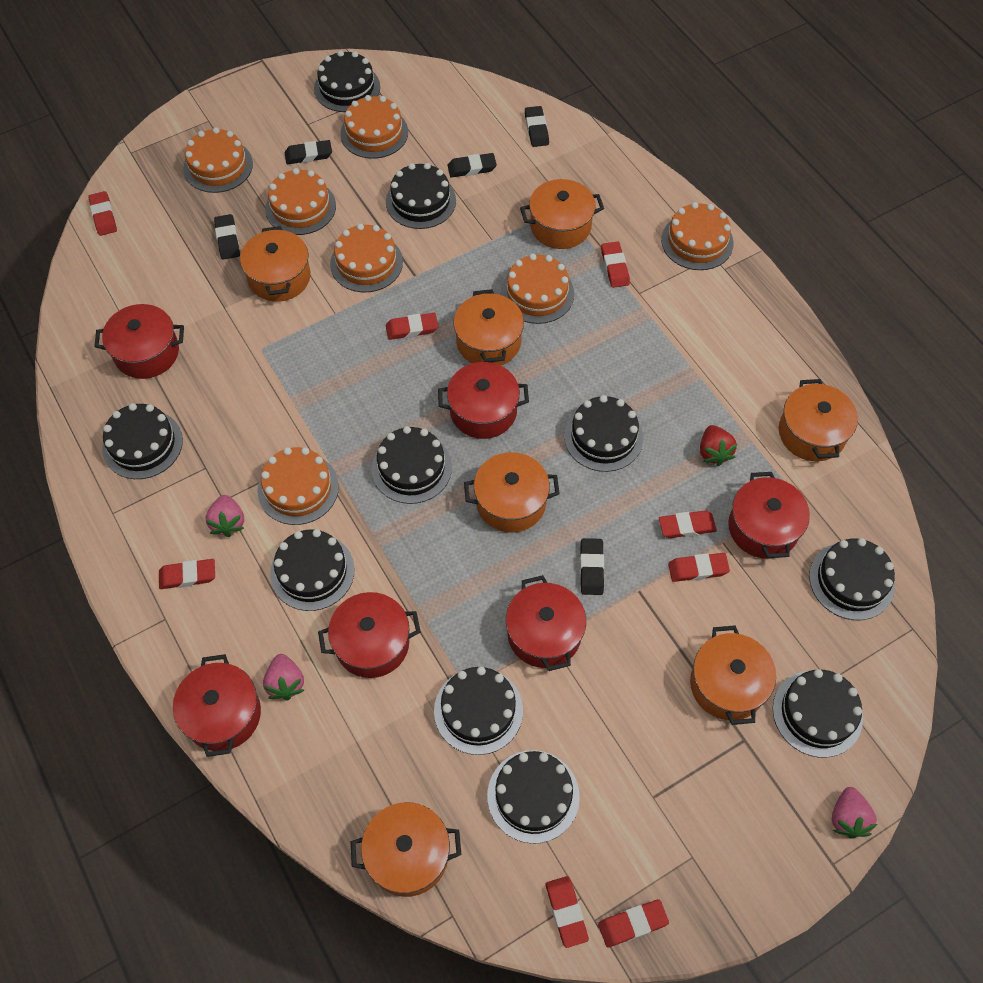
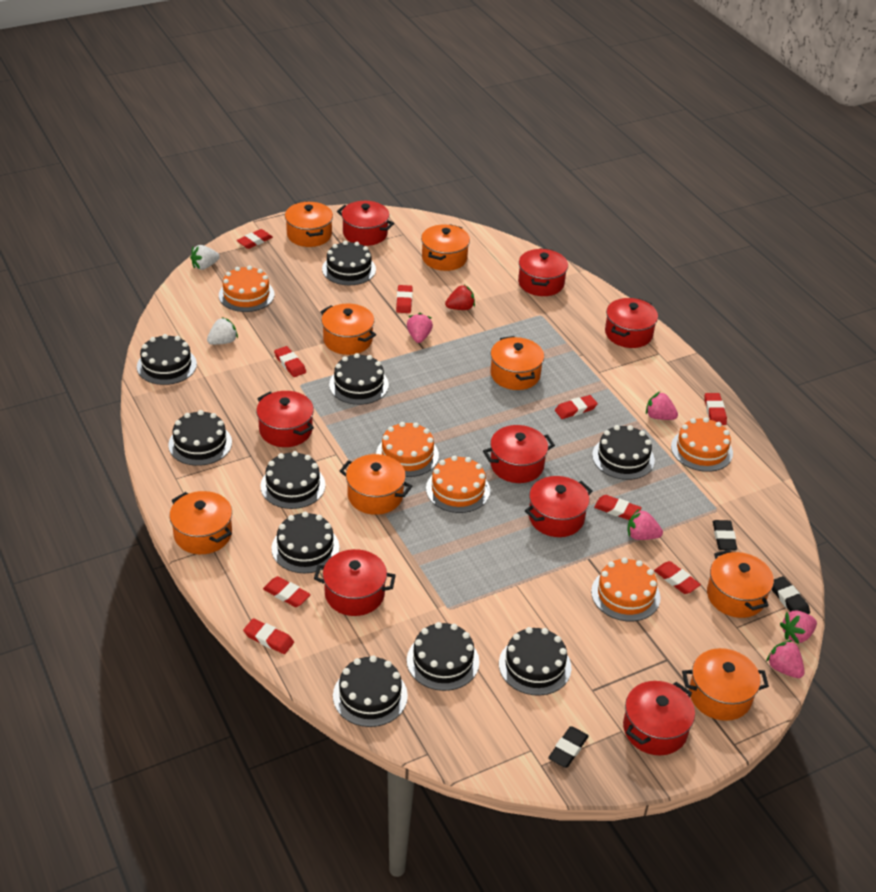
black eraser: 5 -> 3
orange cake: 7 -> 5
orange pot: 7 -> 8
pink strawberry: 3 -> 5
red eraser: 8 -> 9
red pot: 6 -> 8
white strawberry: 0 -> 2

